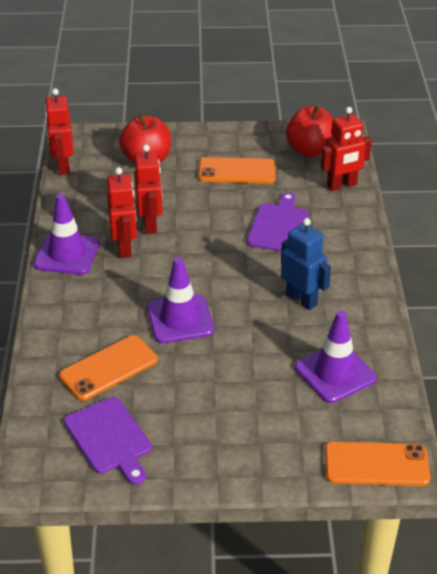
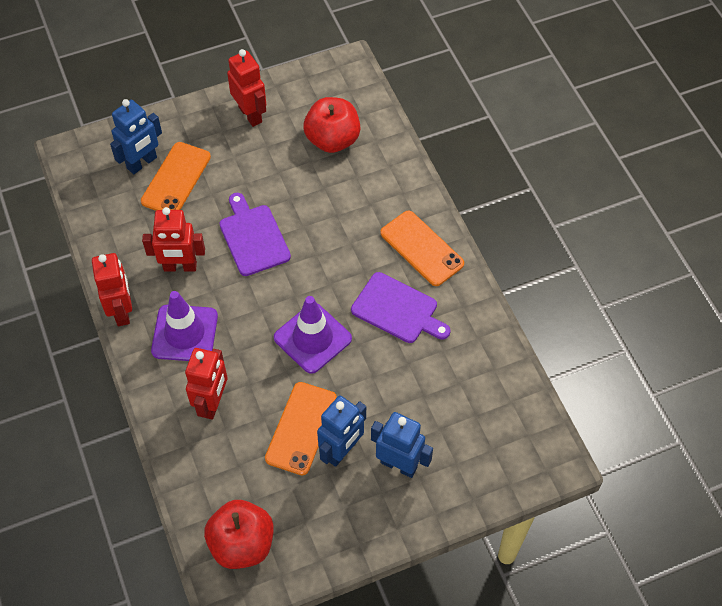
blue robot: 1 -> 3
purple traffic cone: 3 -> 2

